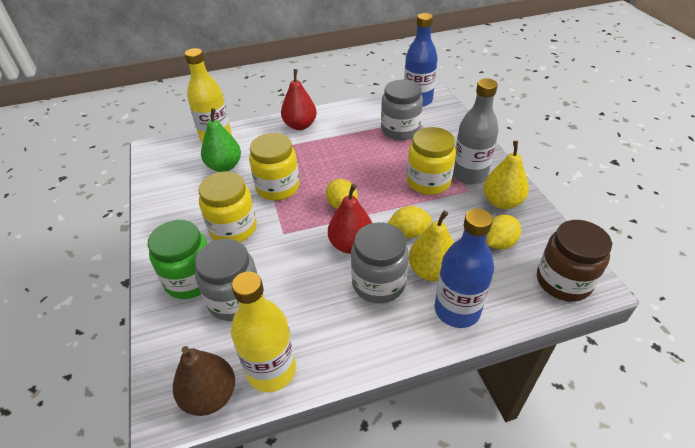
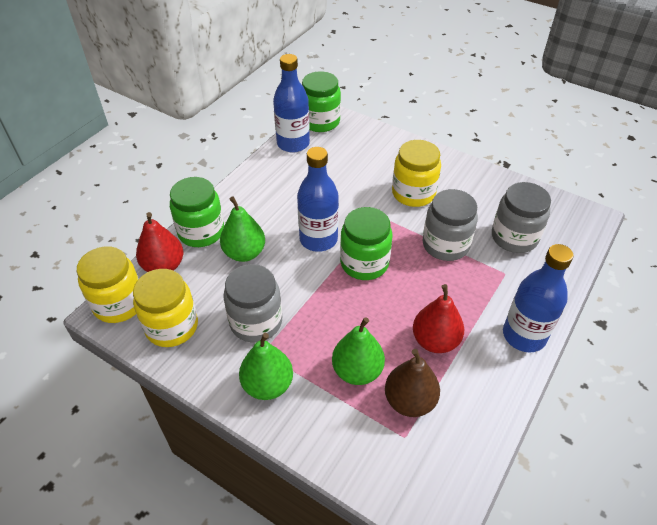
blue bottle: 2 -> 3
brown jar: 1 -> 0
green jar: 1 -> 3
green pear: 1 -> 3
grey bottle: 1 -> 0
yellow bottle: 2 -> 0
yellow lemon: 3 -> 0
yellow pear: 2 -> 0

